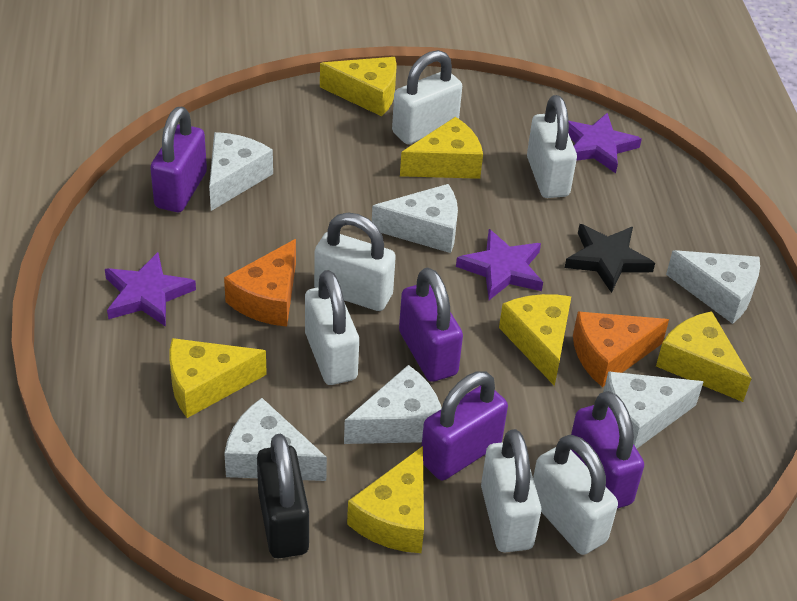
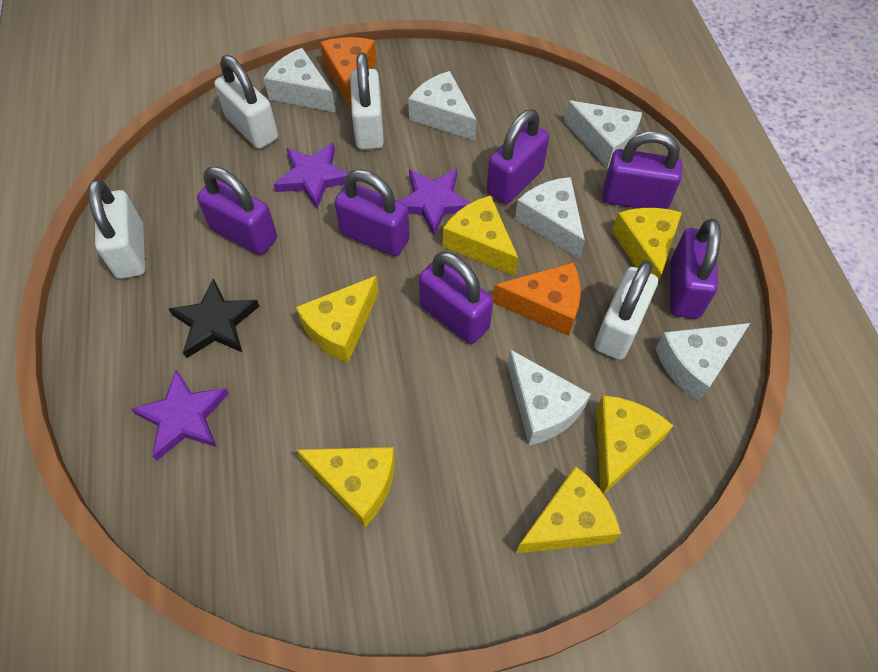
black padlock: 1 -> 0
purple padlock: 4 -> 6
white padlock: 6 -> 4

